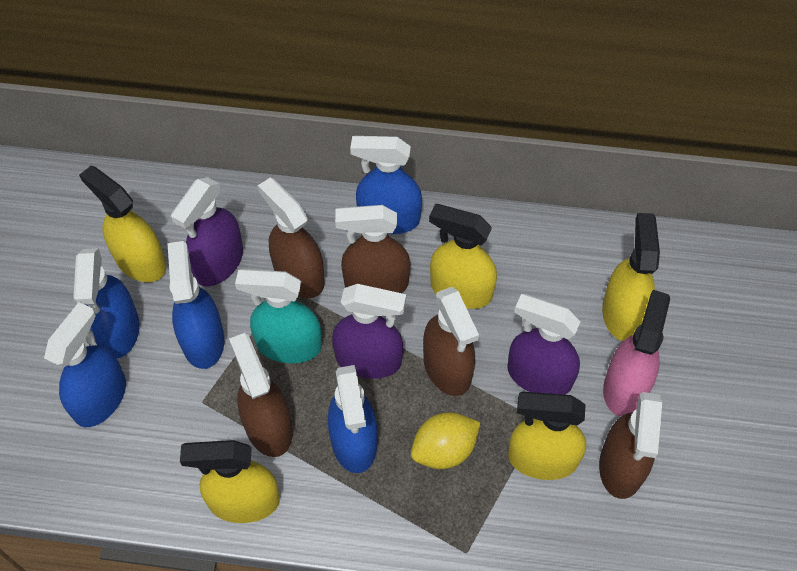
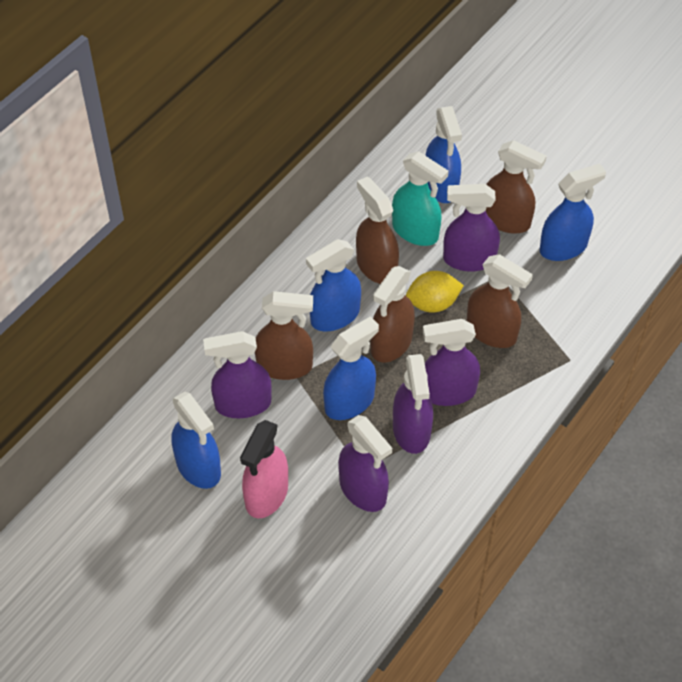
purple spray bottle: 3 -> 5
yellow spray bottle: 5 -> 0

